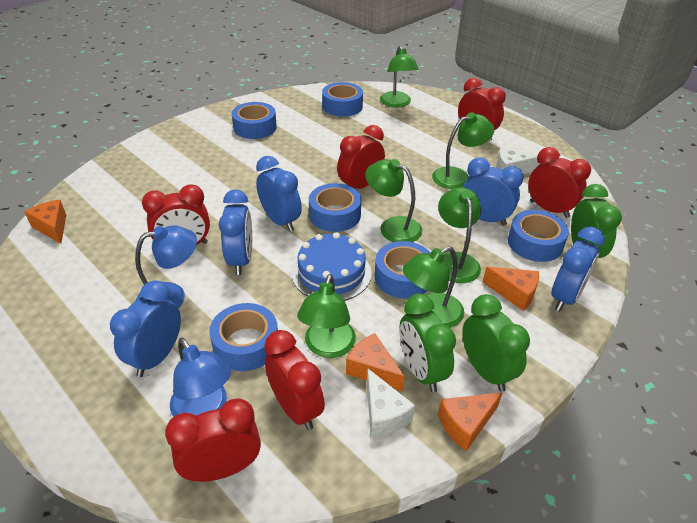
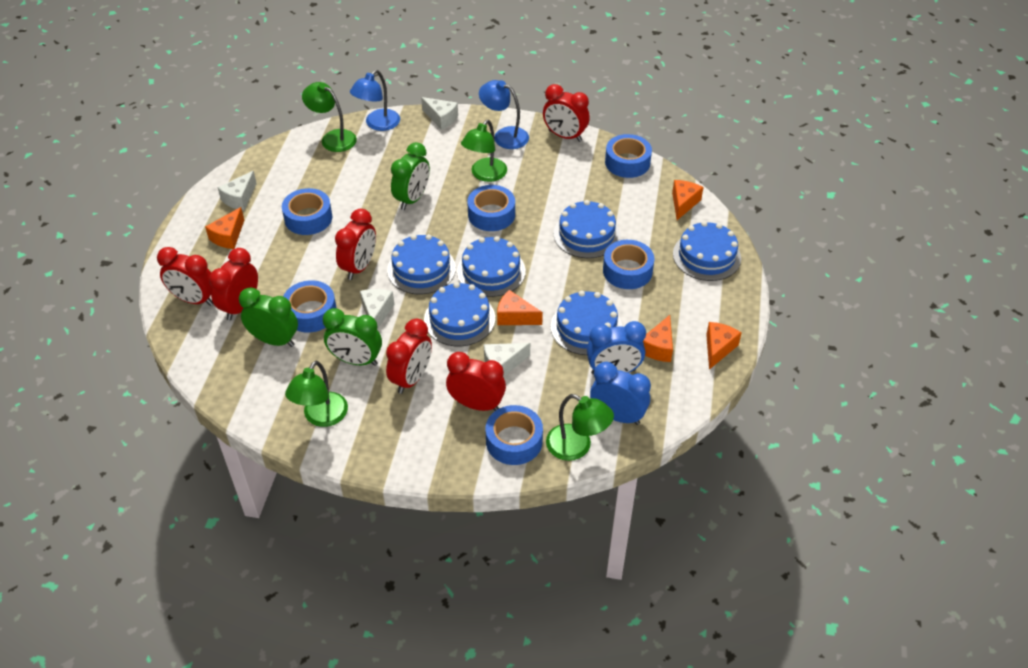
blue cake: 1 -> 6
blue clock: 5 -> 2
green lamp: 6 -> 4
orange cheese: 4 -> 5
white cheese: 2 -> 4

